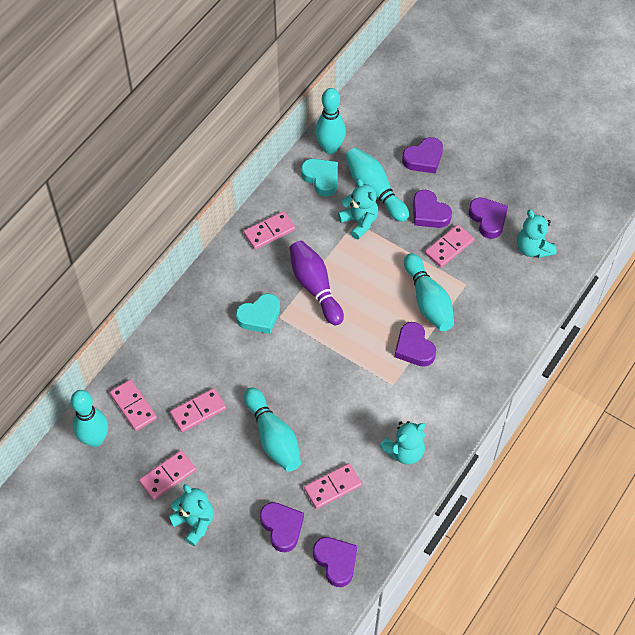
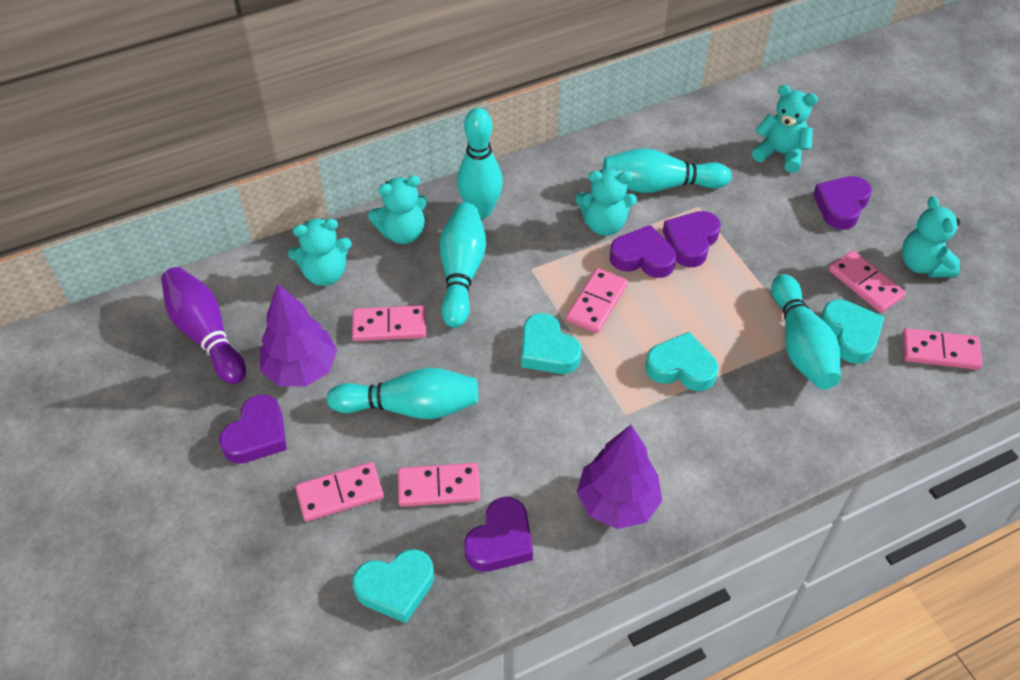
purple heart: 6 -> 5
purple tree: 0 -> 2
turquoise heart: 2 -> 4
turquoise teddy bear: 4 -> 5

